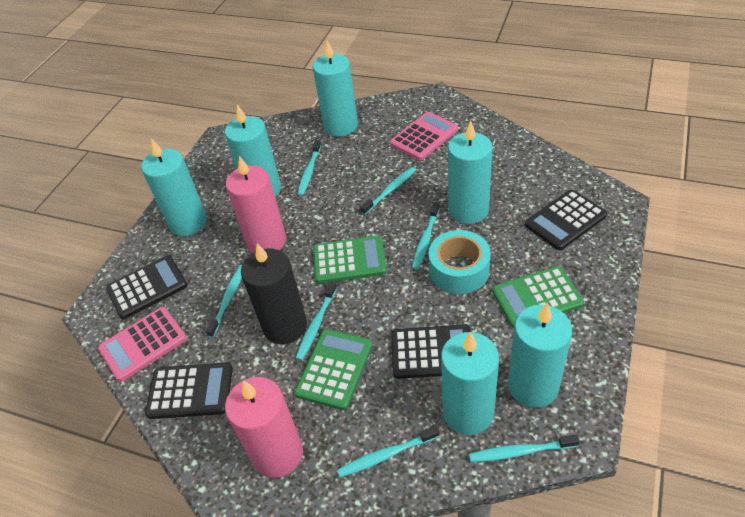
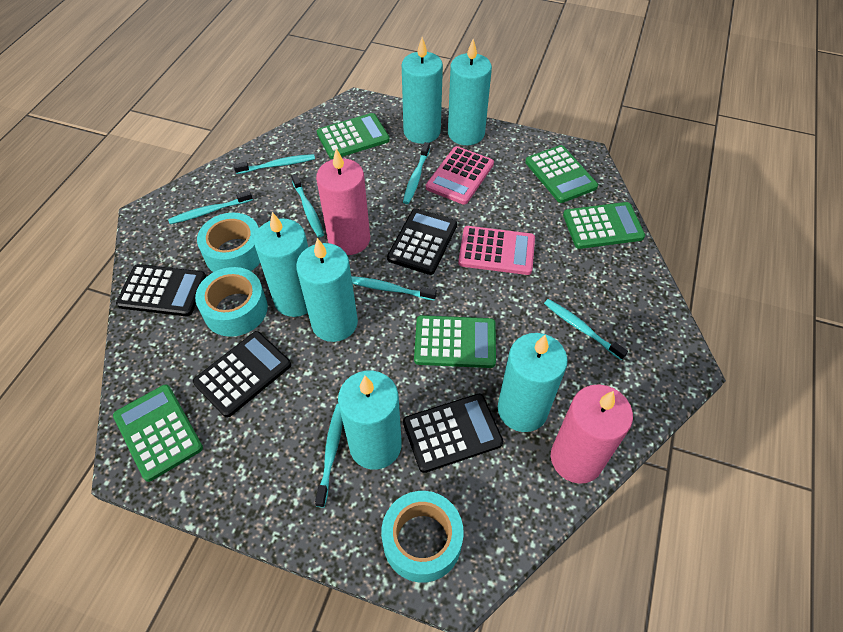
black candle: 1 -> 0
green calculator: 3 -> 5
turquoise tape: 1 -> 3

